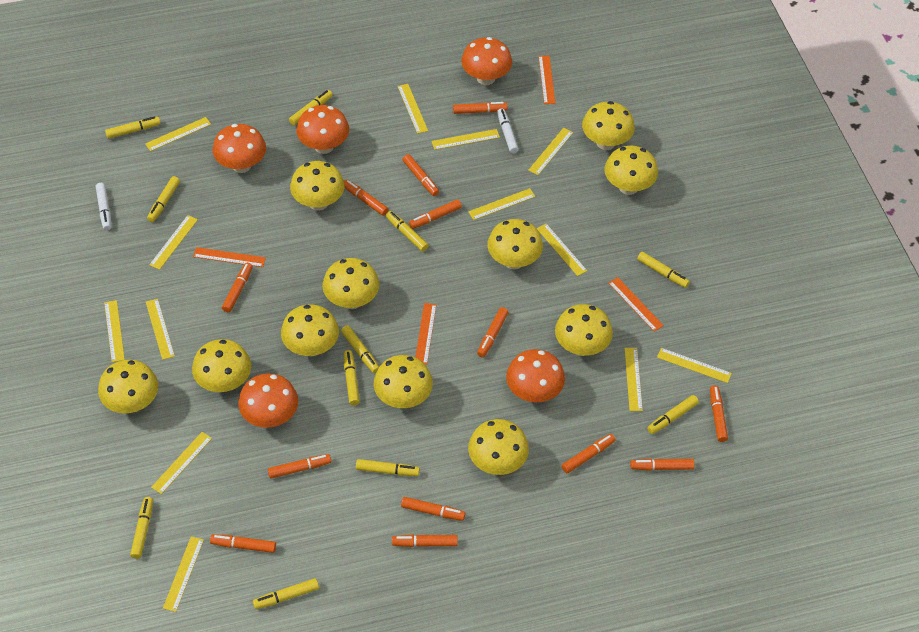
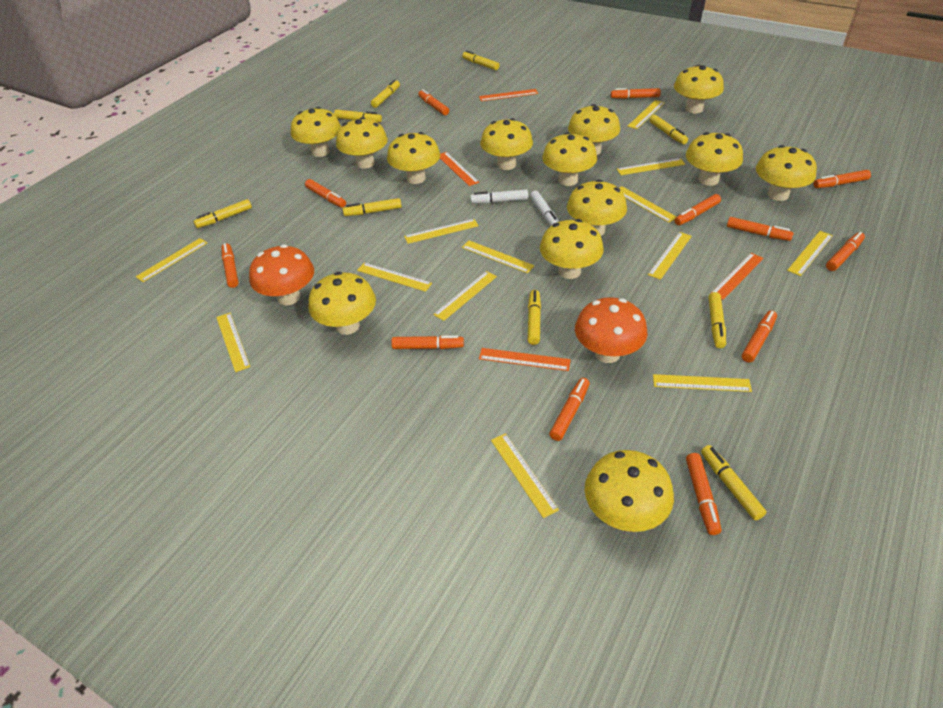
orange marker: 13 -> 12
orange mushroom: 5 -> 2
yellow marker: 11 -> 9
yellow mushroom: 11 -> 13

